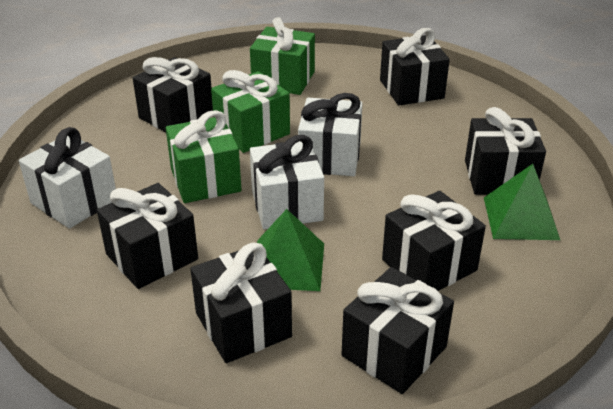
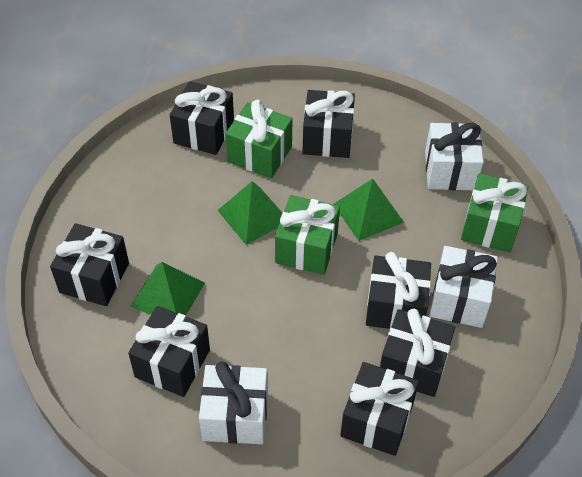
green pyramid: 2 -> 3

